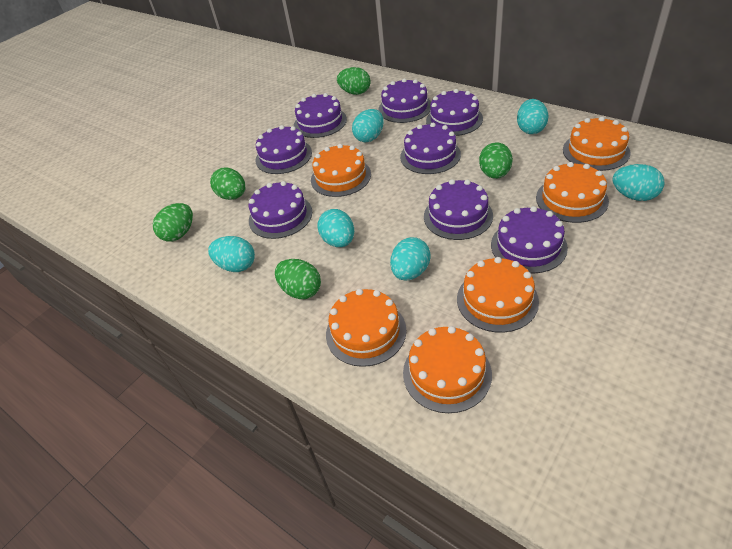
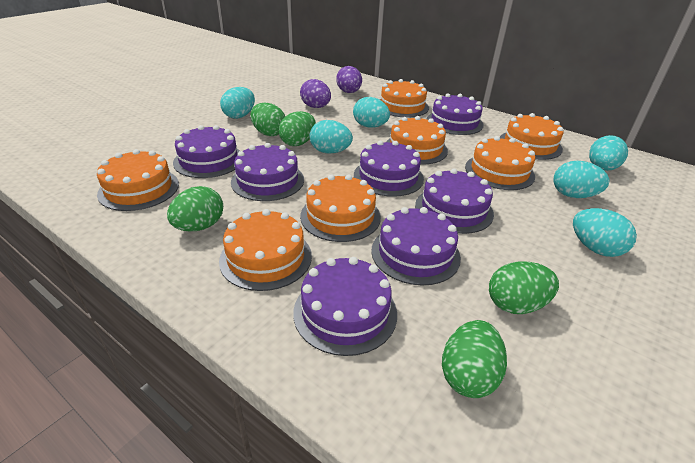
orange cake: 6 -> 7
purple cake: 8 -> 7
purple egg: 0 -> 2

